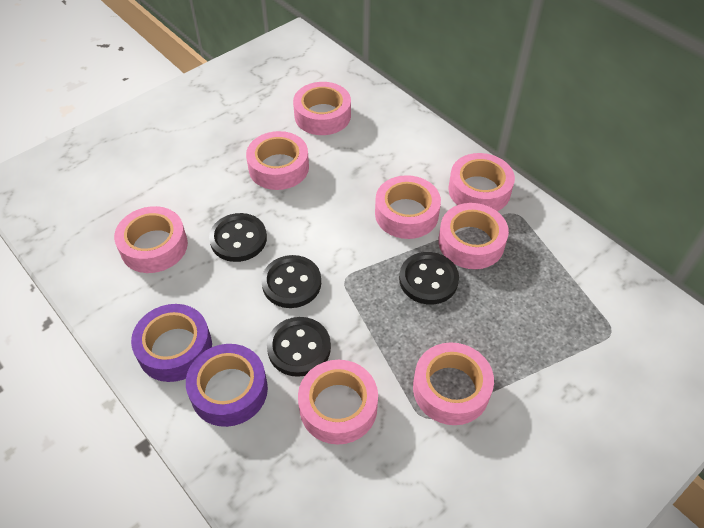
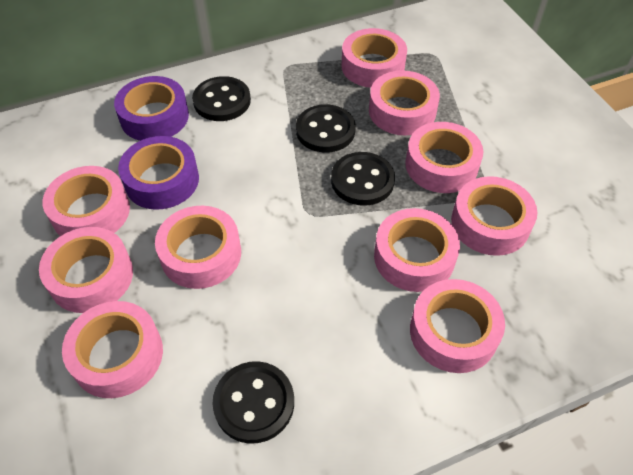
pink tape: 8 -> 10

